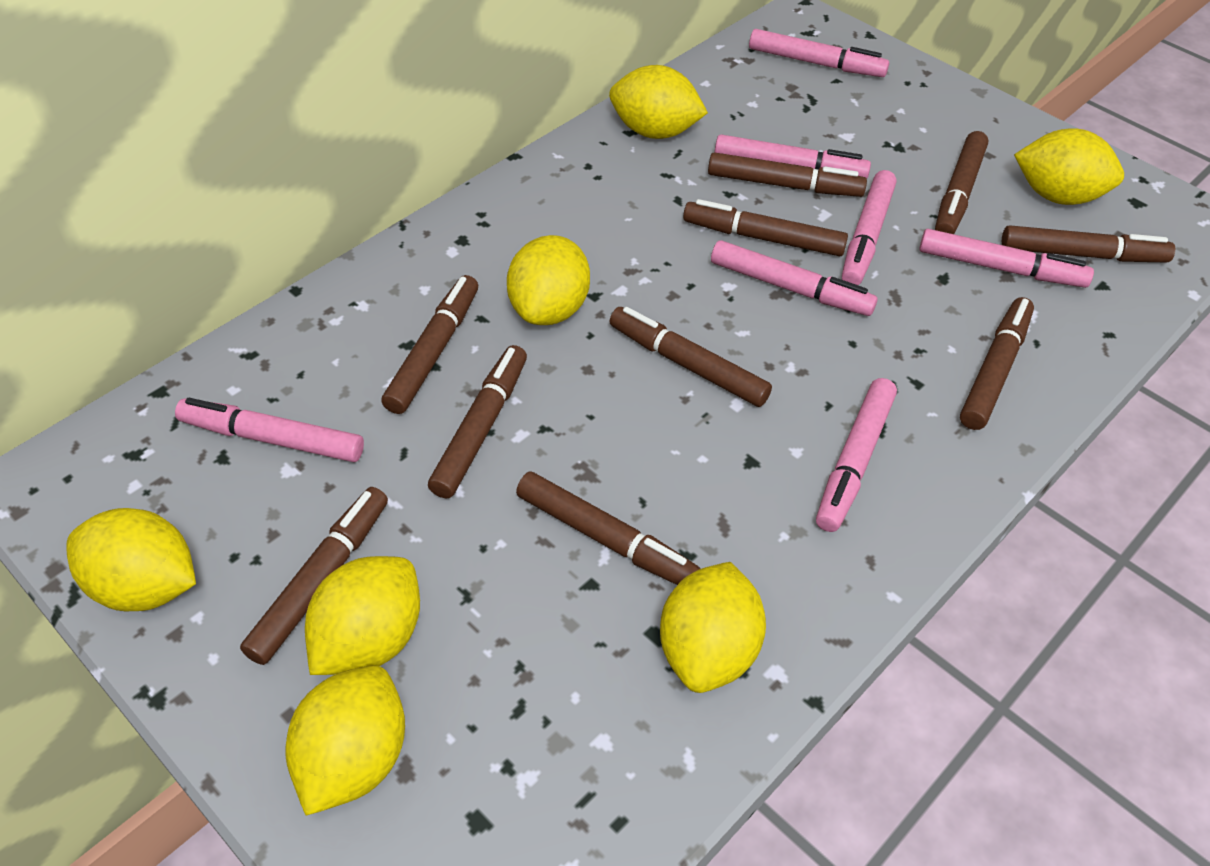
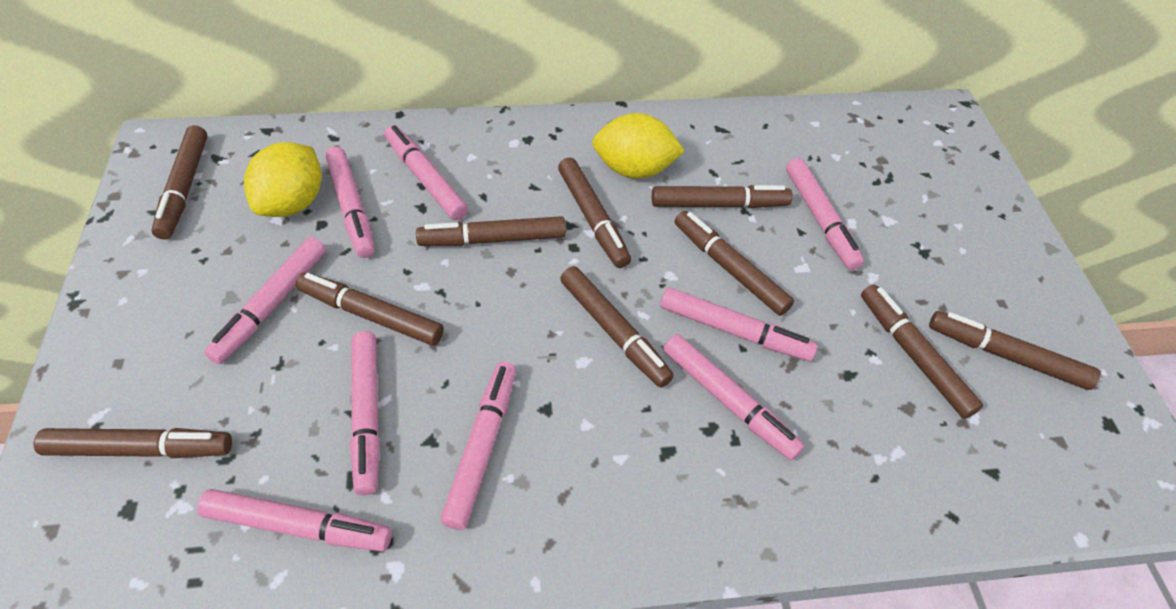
pink marker: 7 -> 9
yellow lemon: 7 -> 2

